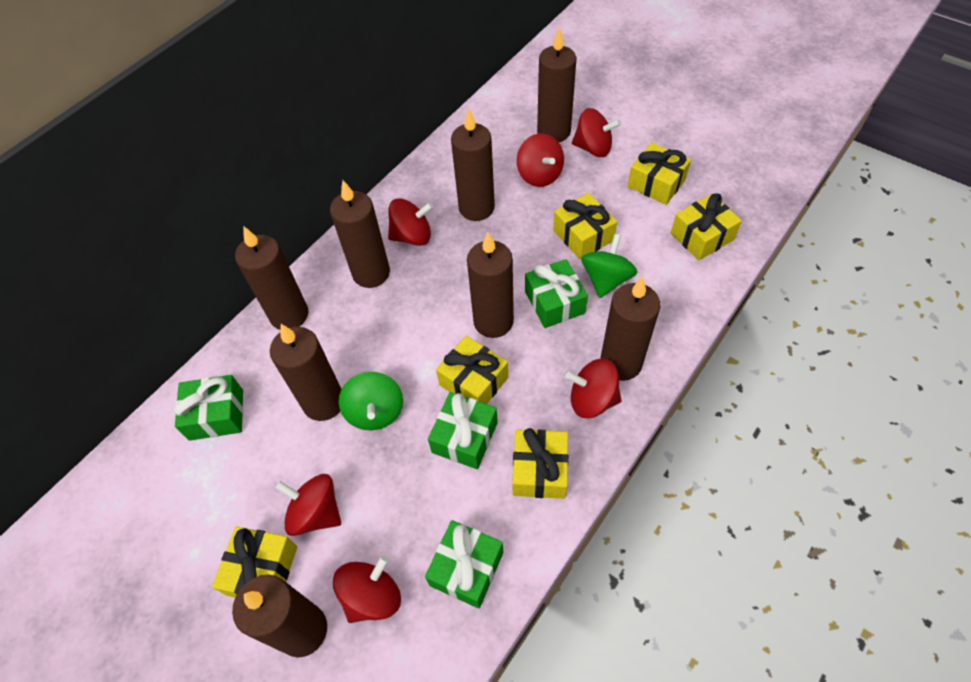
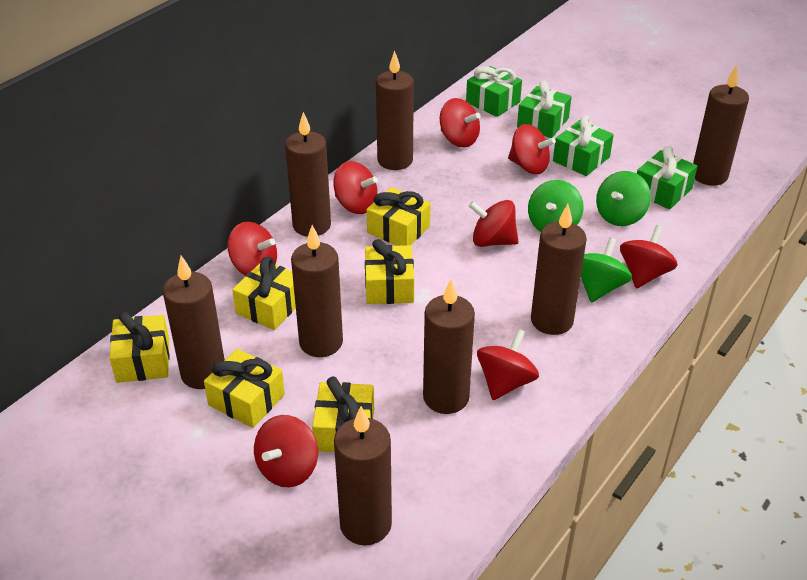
green spinning top: 2 -> 3
red spinning top: 6 -> 8

